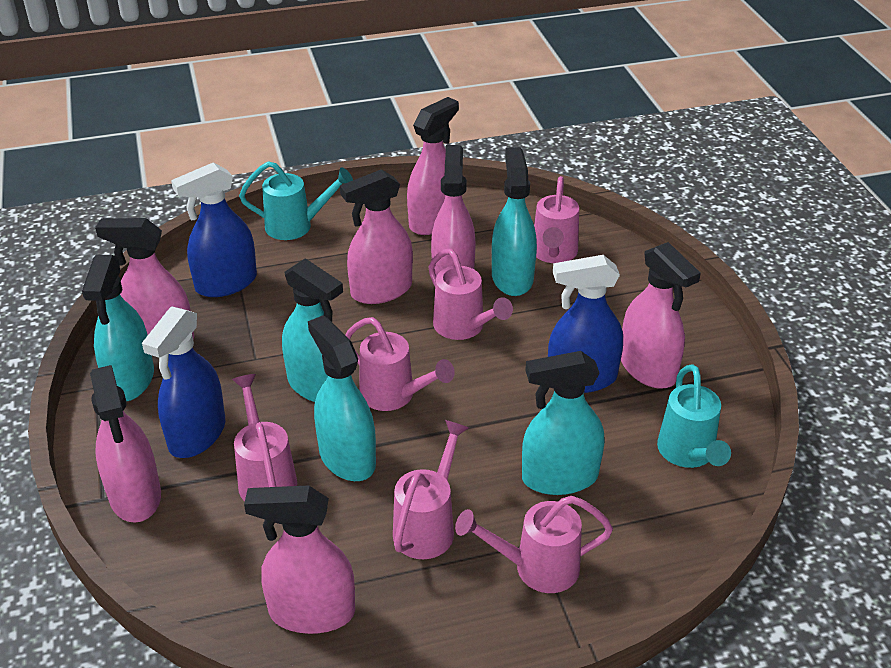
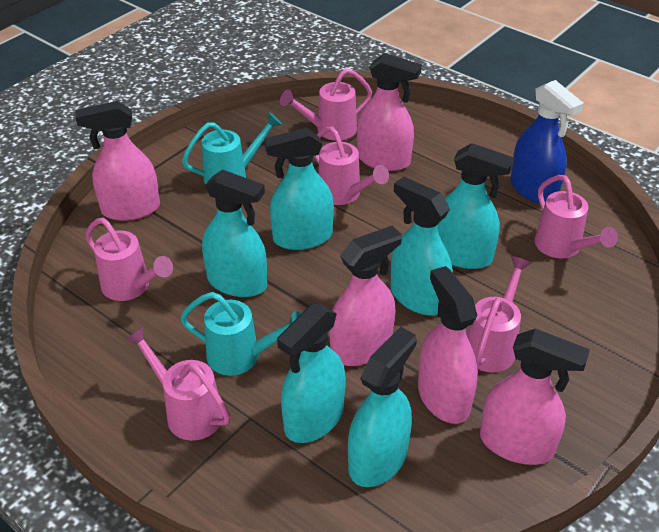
blue spray bottle: 3 -> 1
pink spray bottle: 7 -> 5
turquoise spray bottle: 5 -> 6

